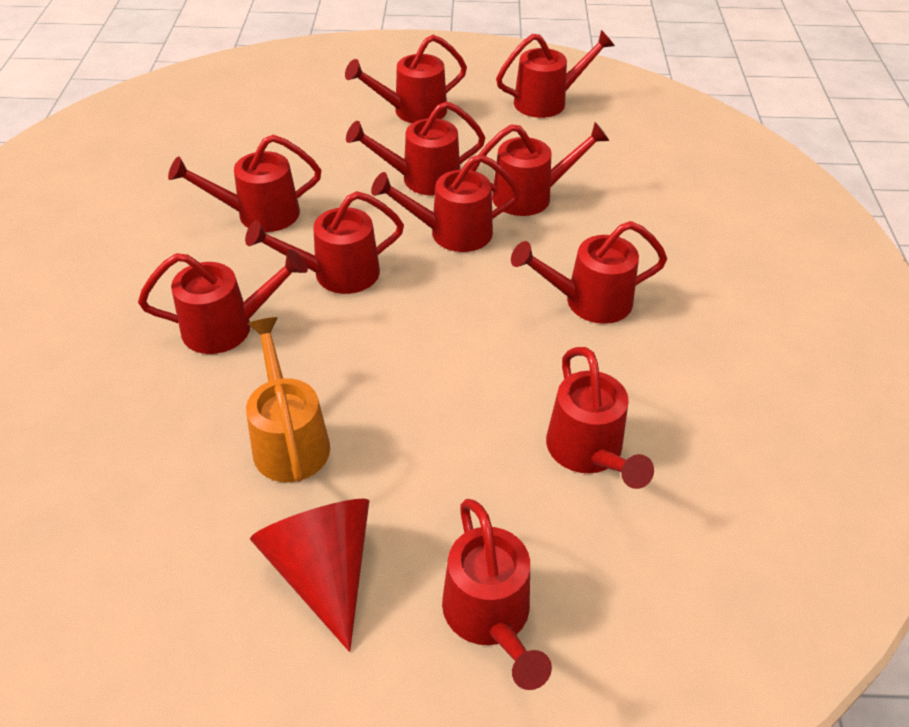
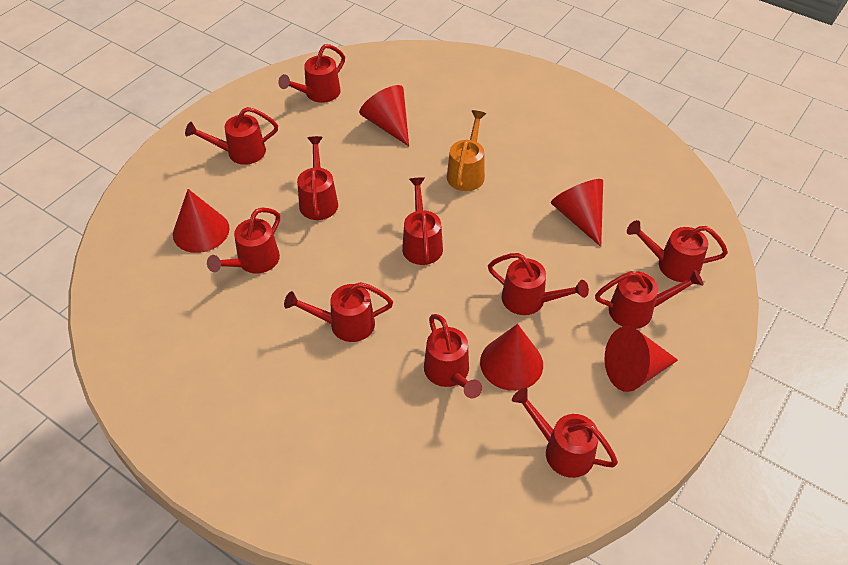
red cone: 1 -> 5

